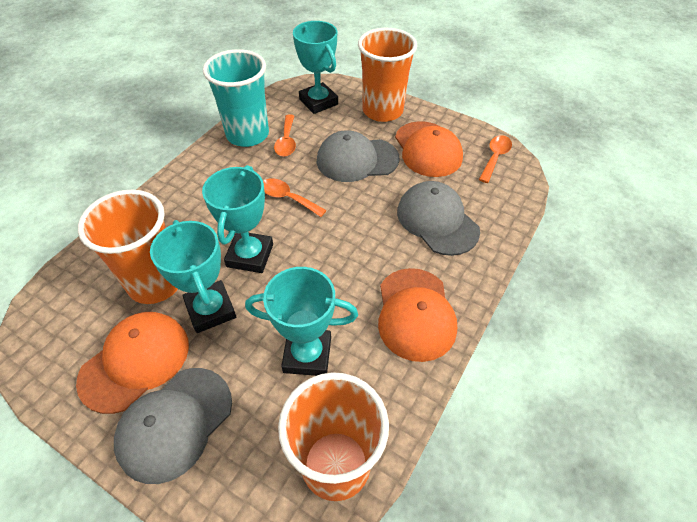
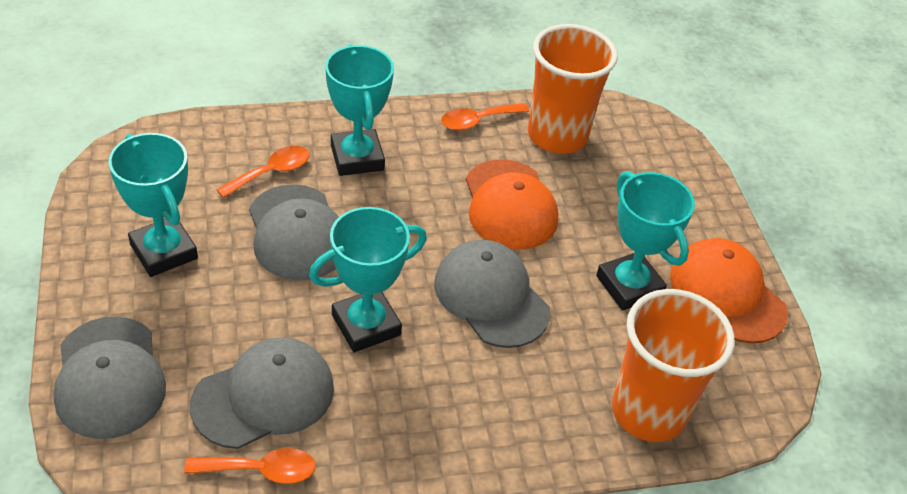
grey cap: 3 -> 4
orange cap: 3 -> 2
orange cup: 3 -> 2
turquoise cup: 1 -> 0

